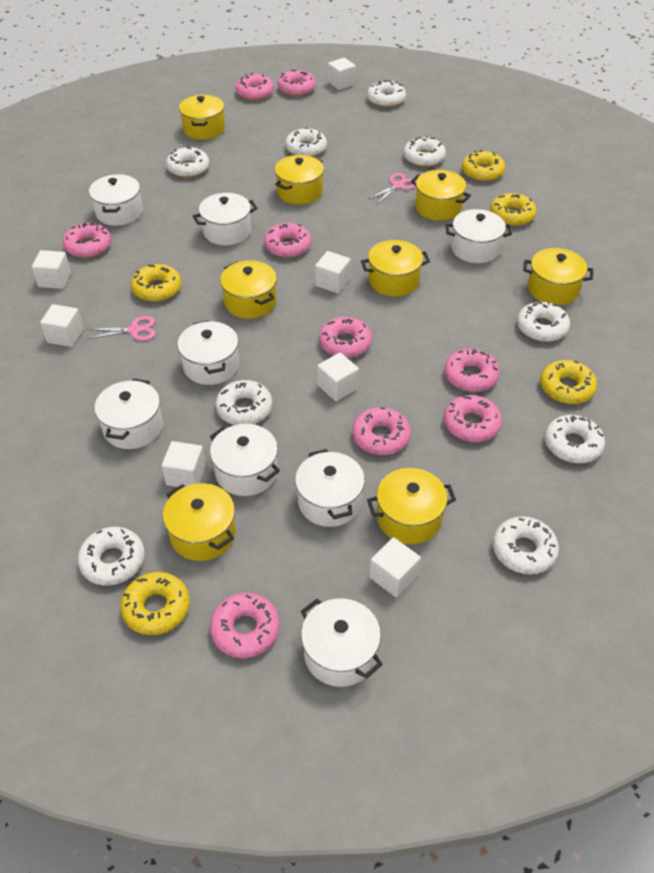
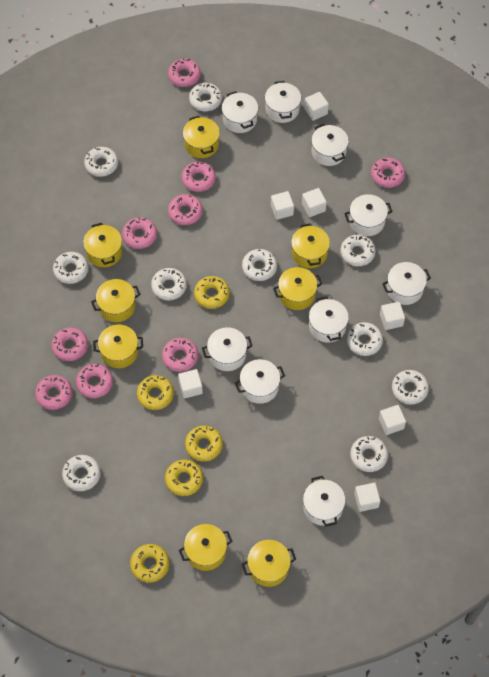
pink scissors: 2 -> 0
white donut: 9 -> 10
white pot: 8 -> 9

